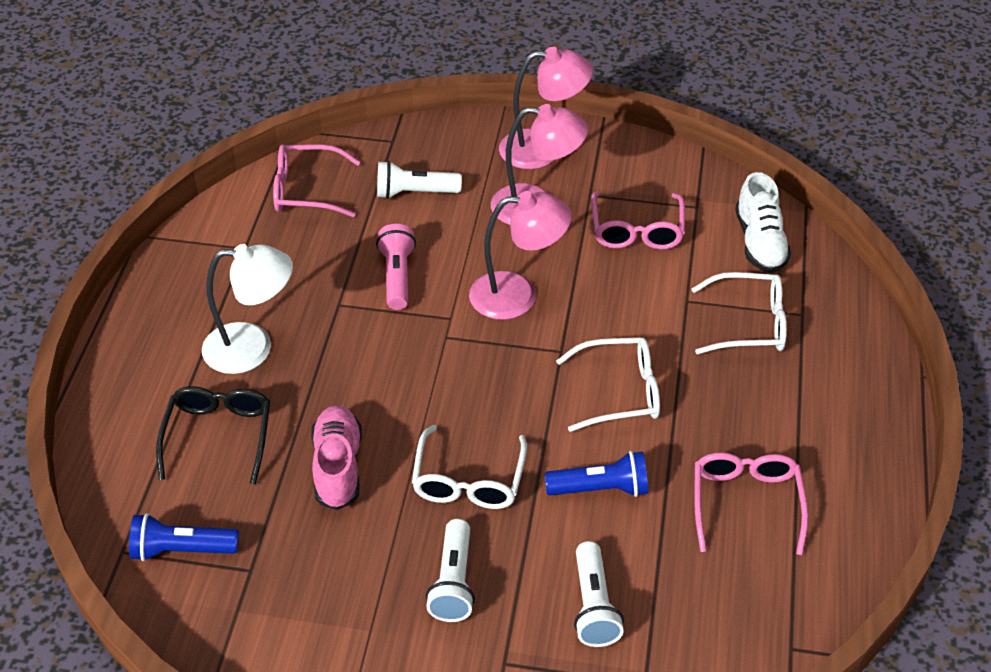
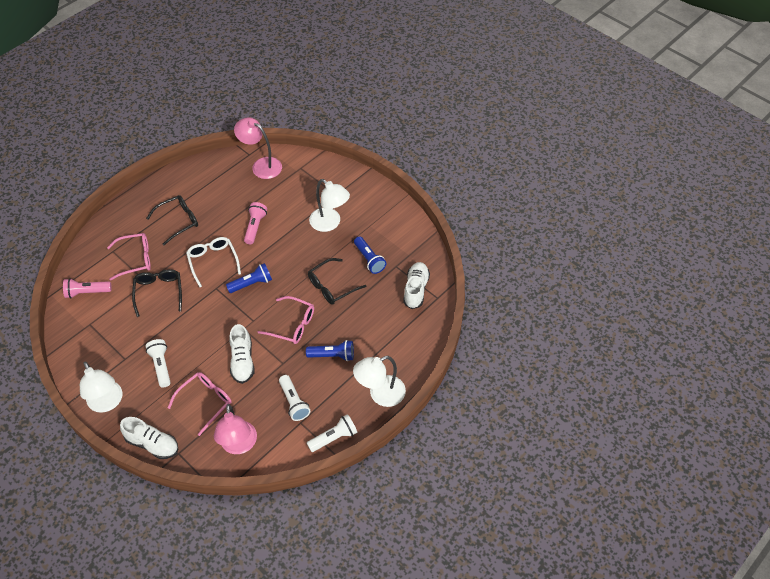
black glasses: 1 -> 3
blue flashlight: 2 -> 3
pink flashlight: 1 -> 2
pink lamp: 3 -> 2
pink shoe: 1 -> 0
white glasses: 3 -> 1
white lamp: 1 -> 3
white shoe: 1 -> 3

